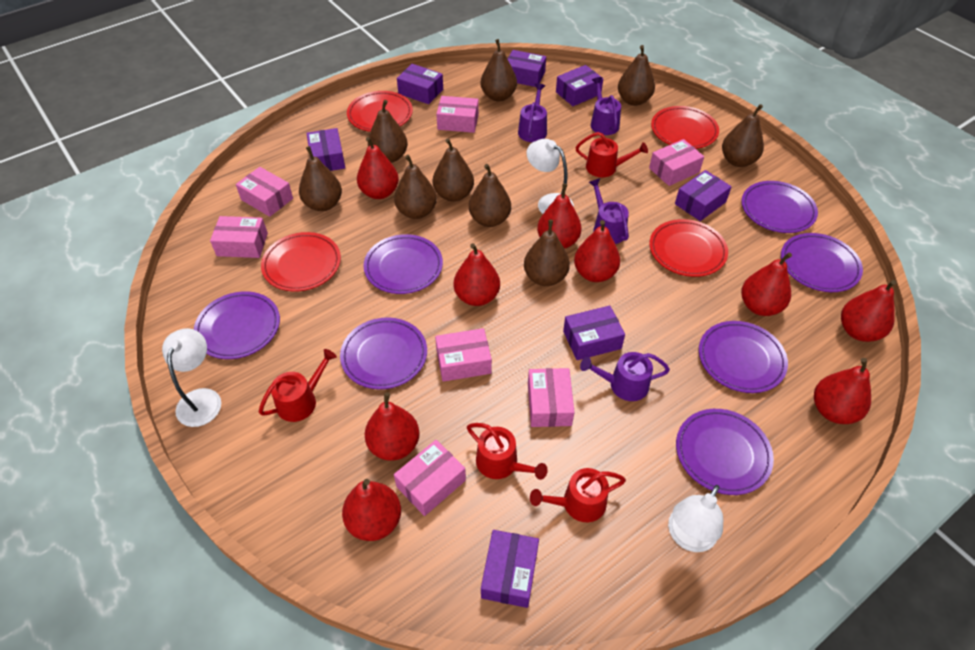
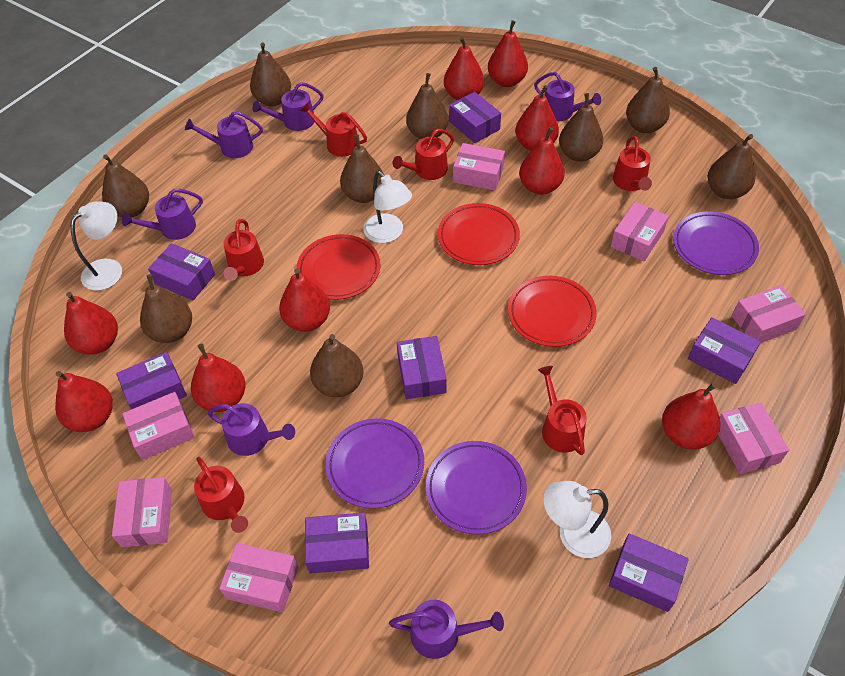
purple plate: 7 -> 3
purple watering can: 4 -> 6
red plate: 4 -> 3
red watering can: 4 -> 6

